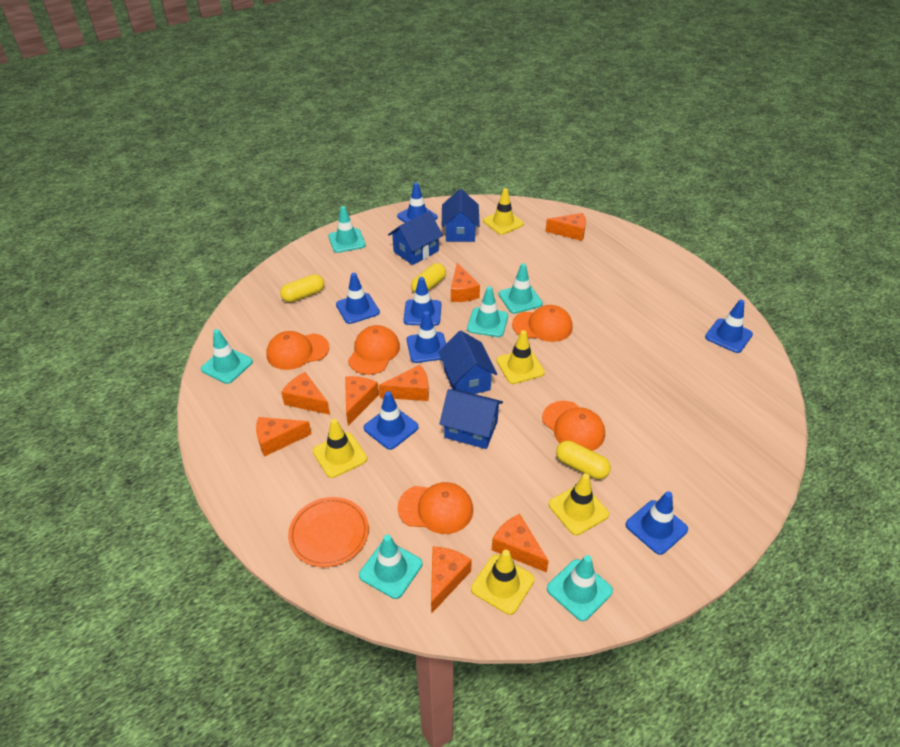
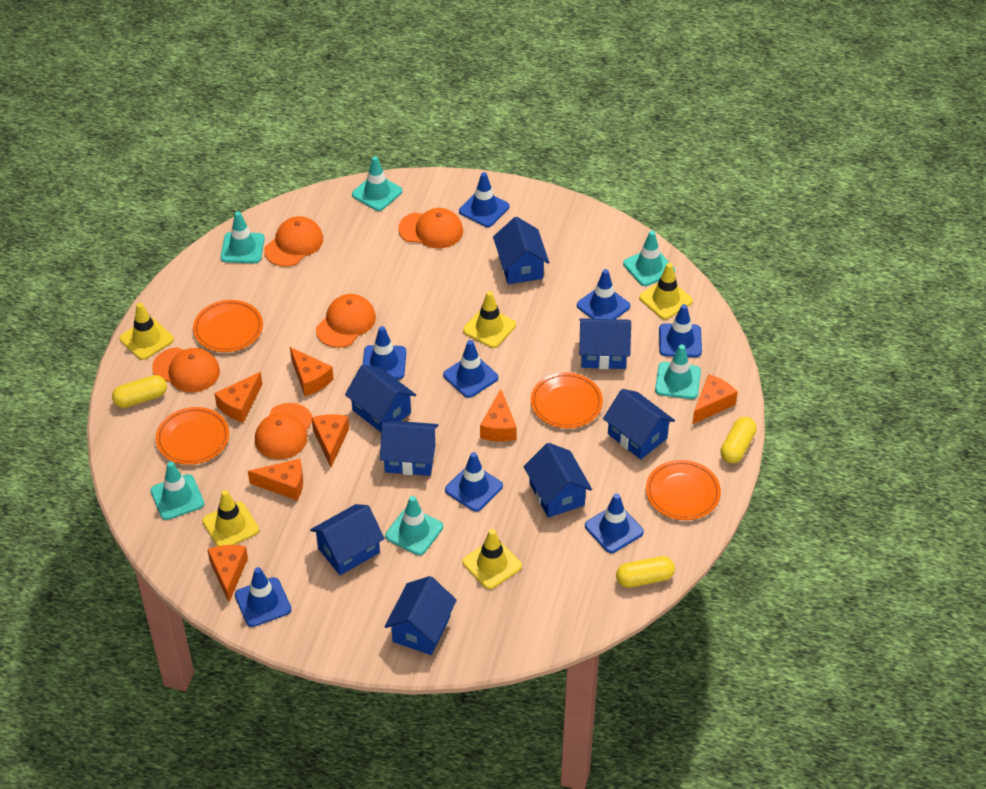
blue house: 4 -> 8
blue traffic cone: 7 -> 8
orange cheese: 8 -> 7
orange plate: 1 -> 4

